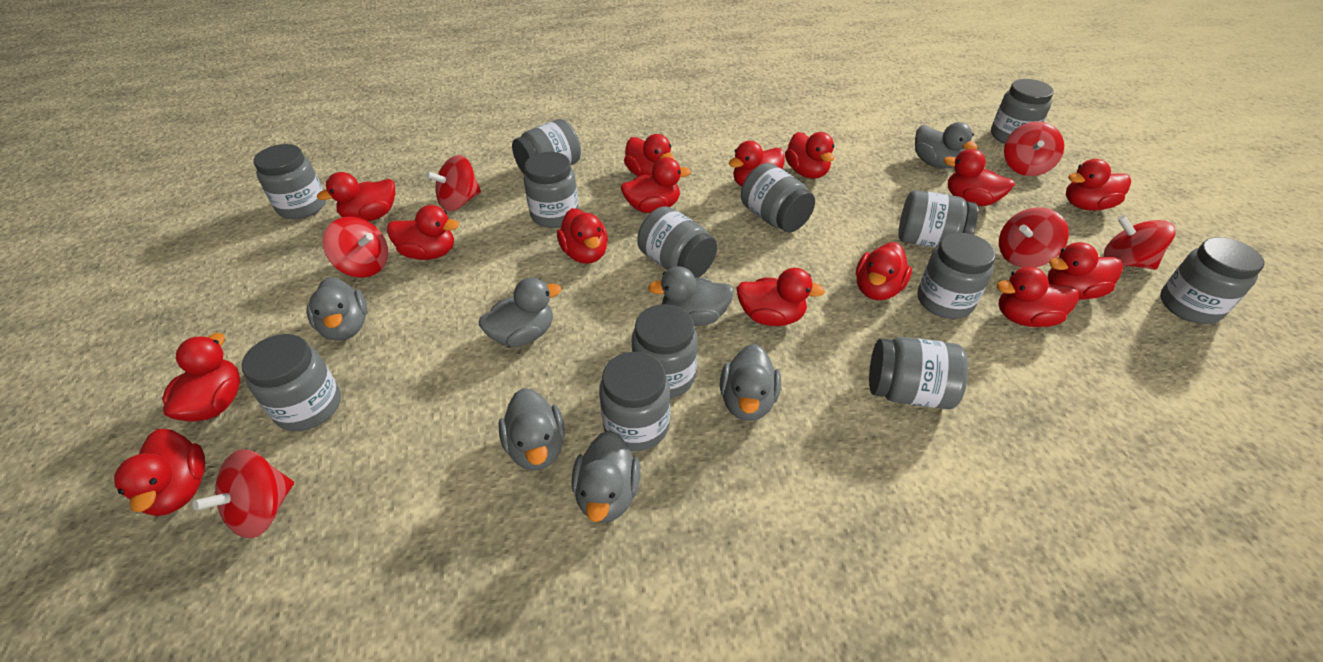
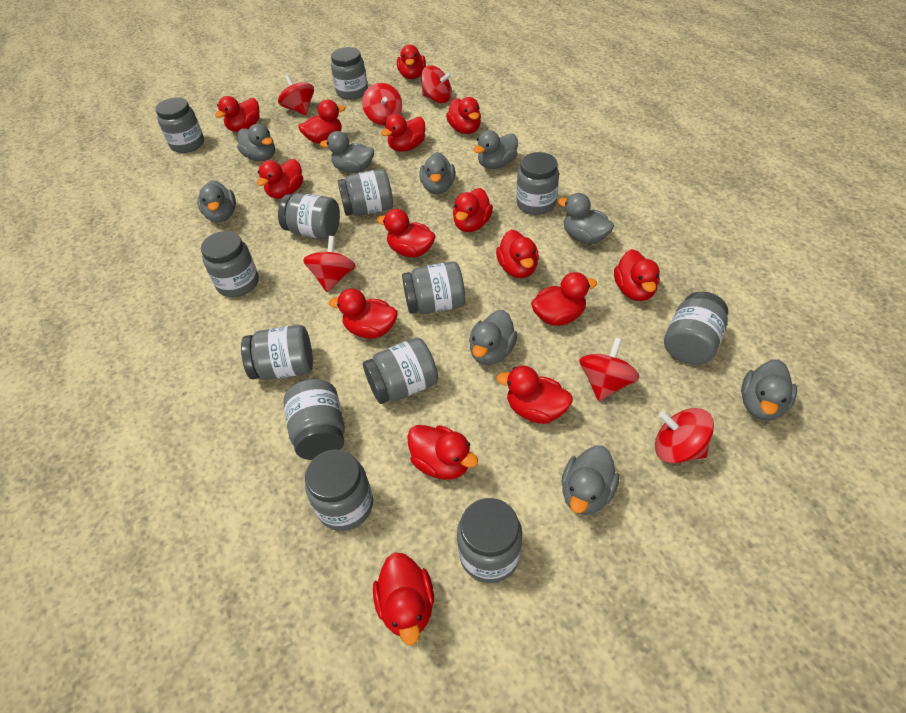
grey duck: 7 -> 9

